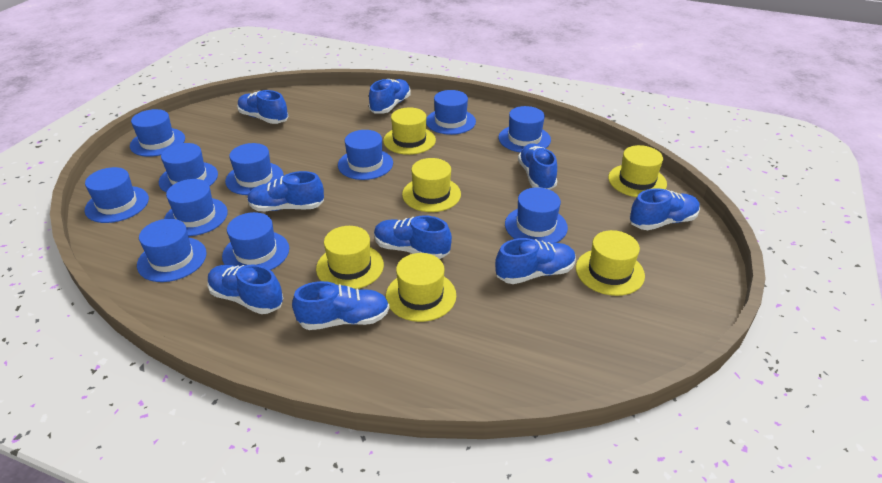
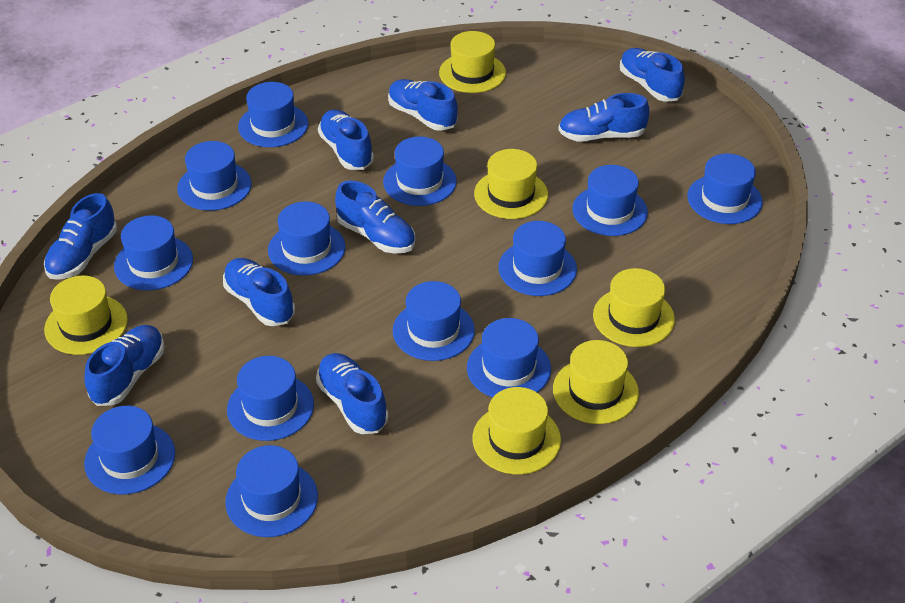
blue hat: 11 -> 13

